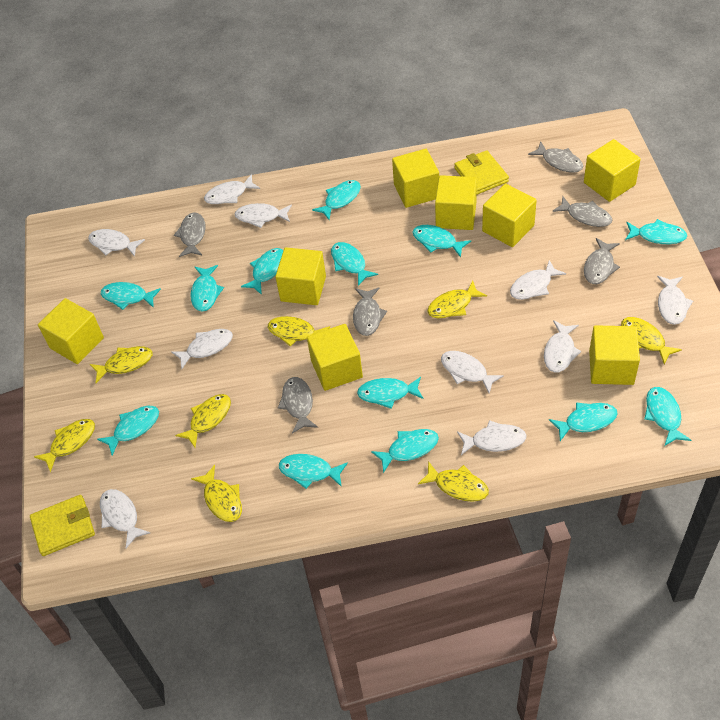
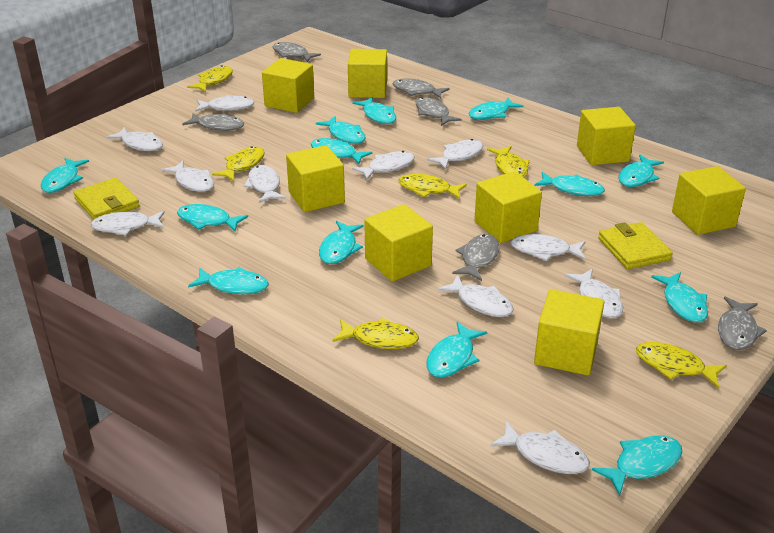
white fish: 10 -> 11
yellow fish: 8 -> 6

